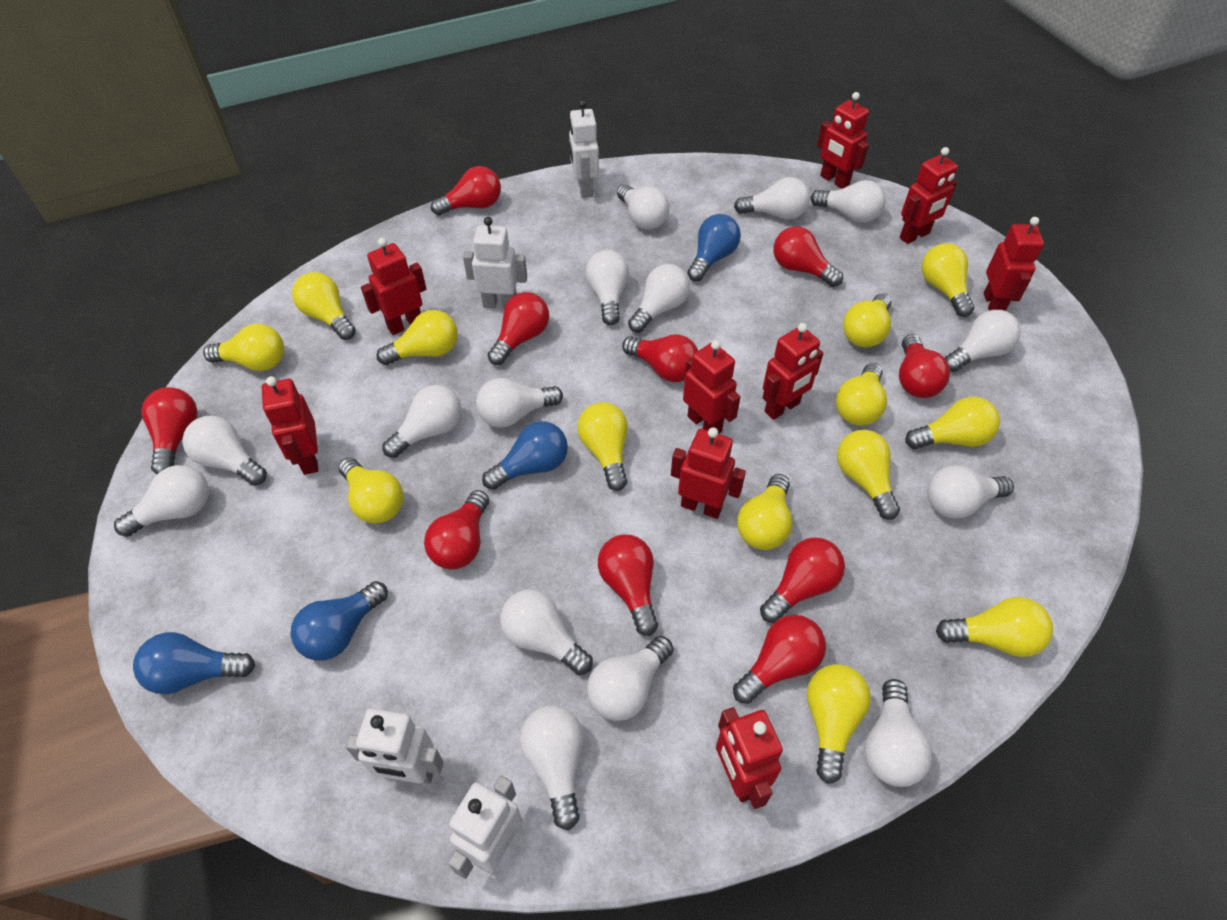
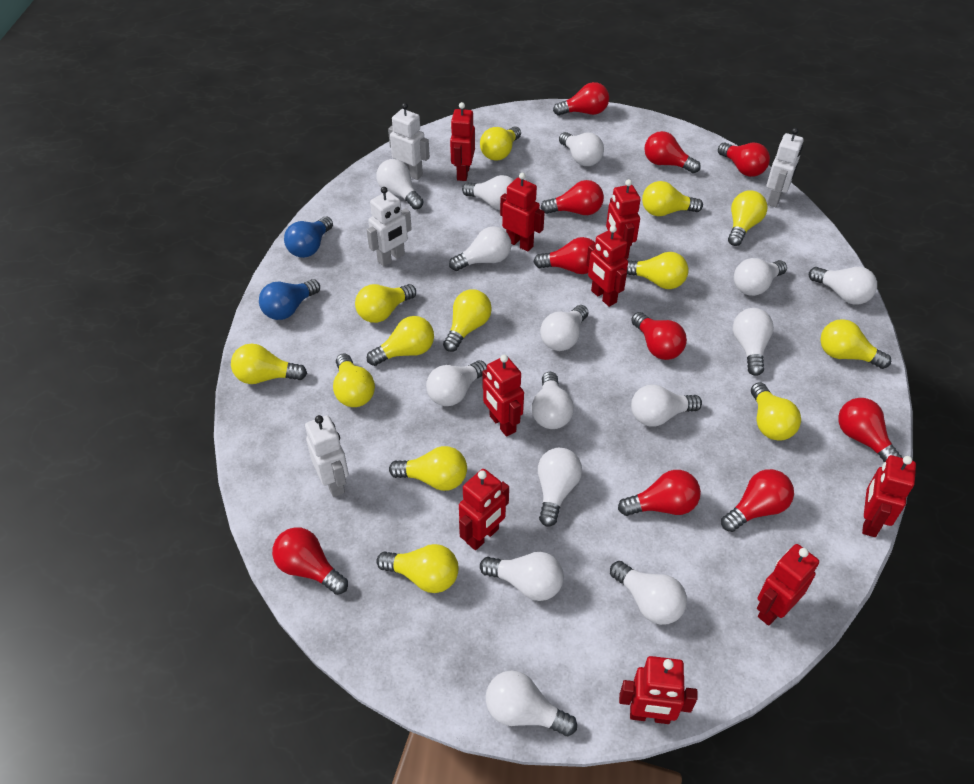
blue light bulb: 4 -> 2

